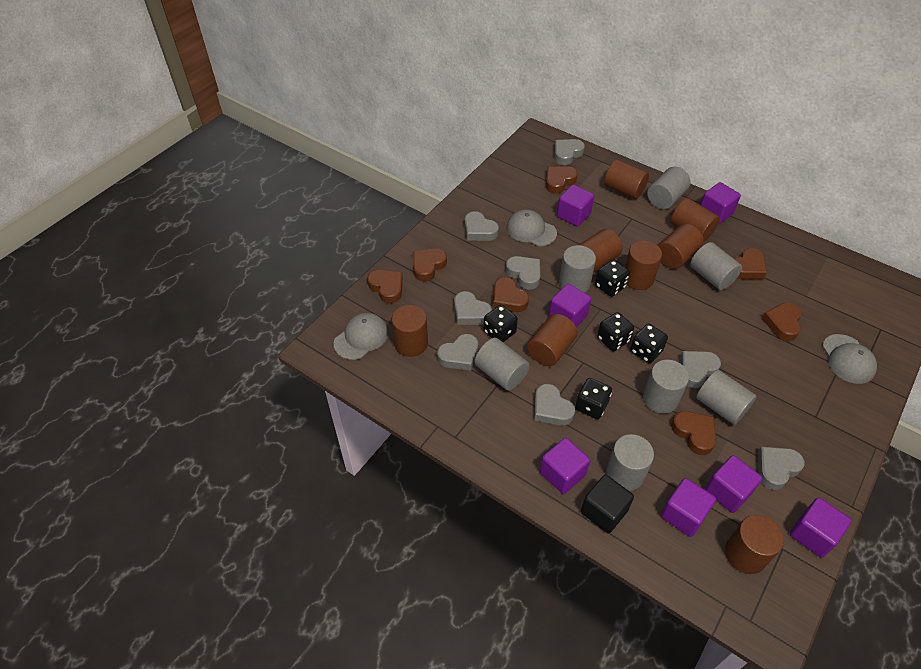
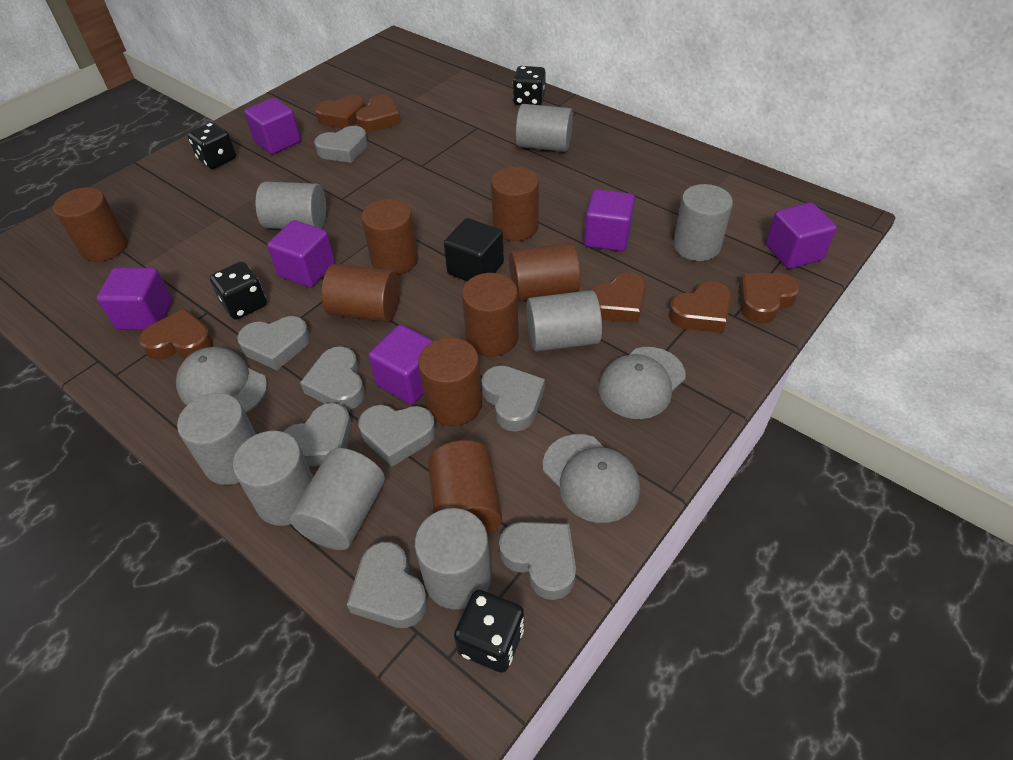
black dice: 5 -> 4
brown heart: 7 -> 6
grey cylinder: 7 -> 8
purple cube: 7 -> 6

